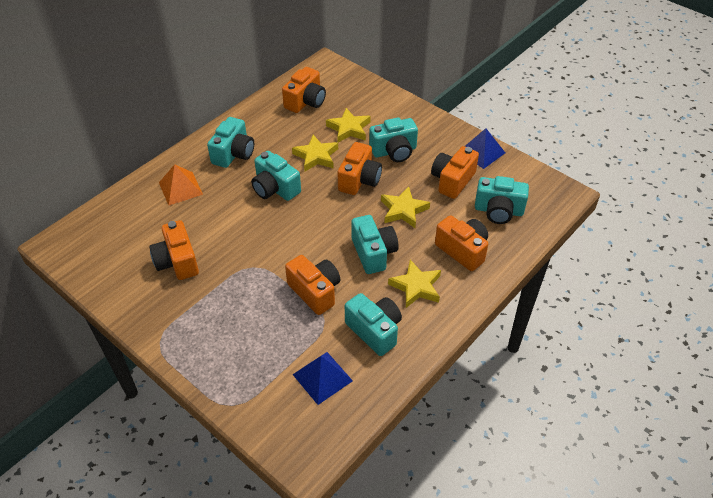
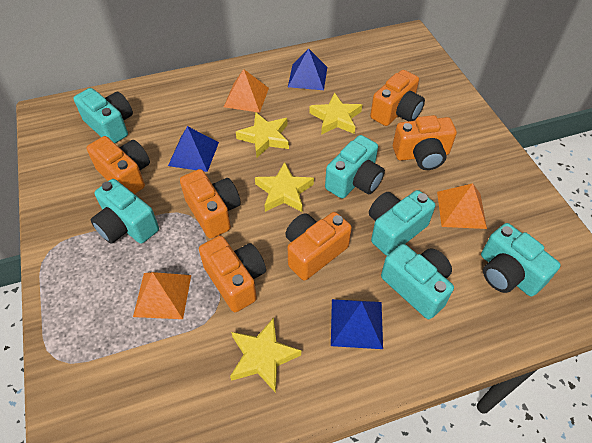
blue pyramid: 2 -> 3
orange pyramid: 1 -> 3

